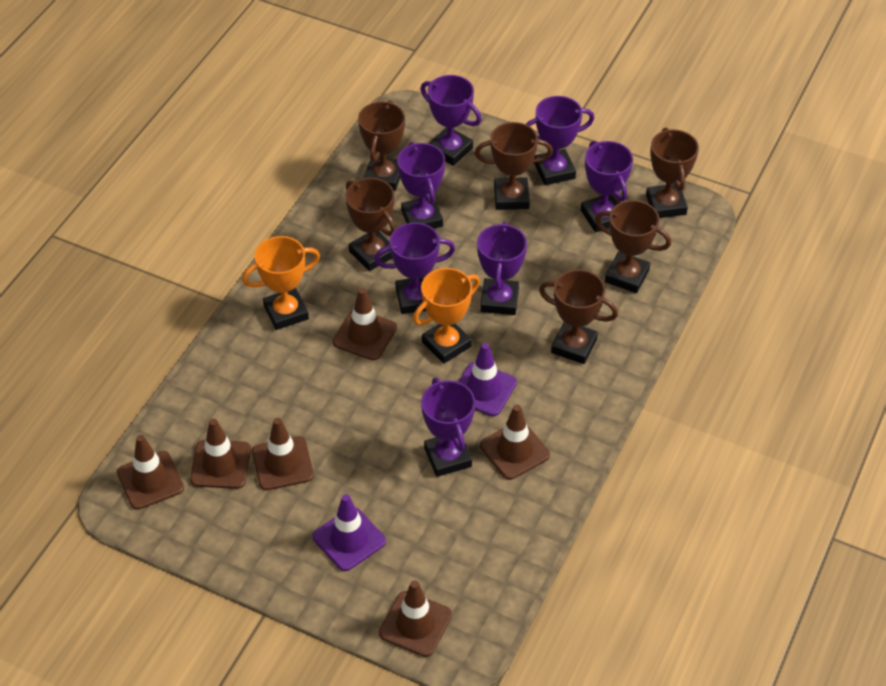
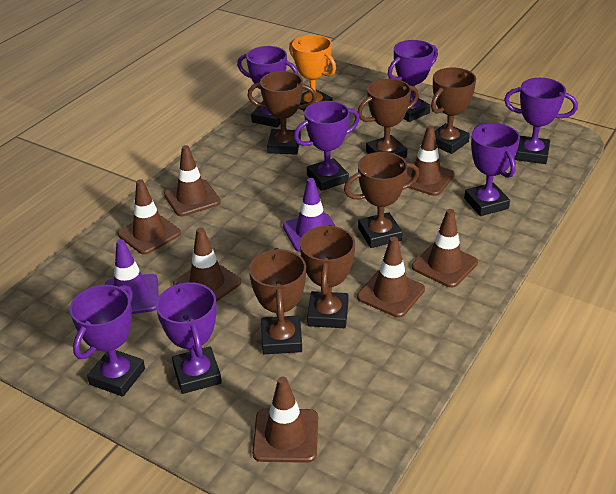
brown traffic cone: 6 -> 7
orange trophy: 2 -> 1

